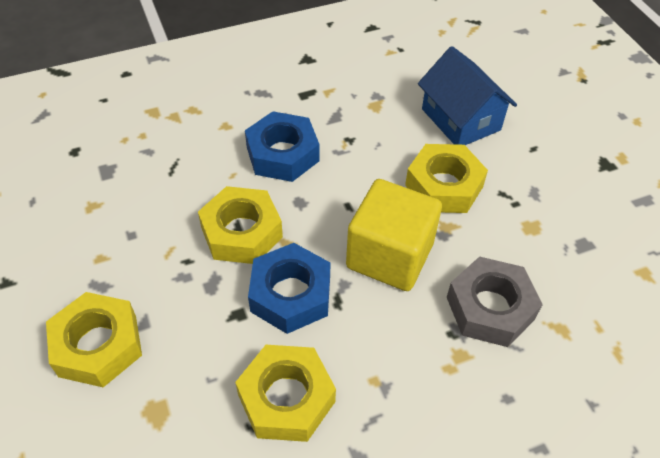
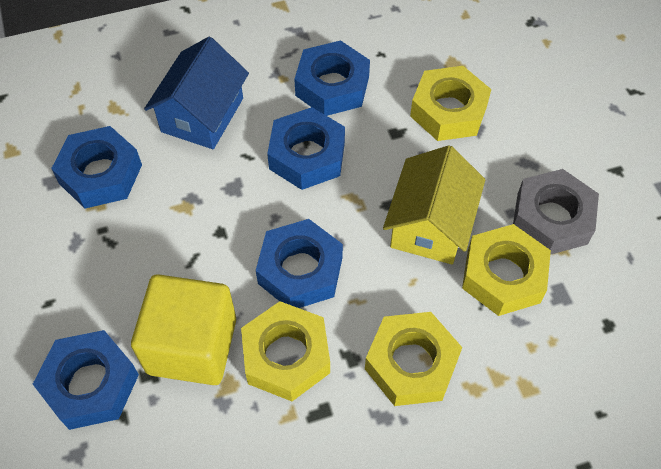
blue nut: 2 -> 5
yellow house: 0 -> 1

